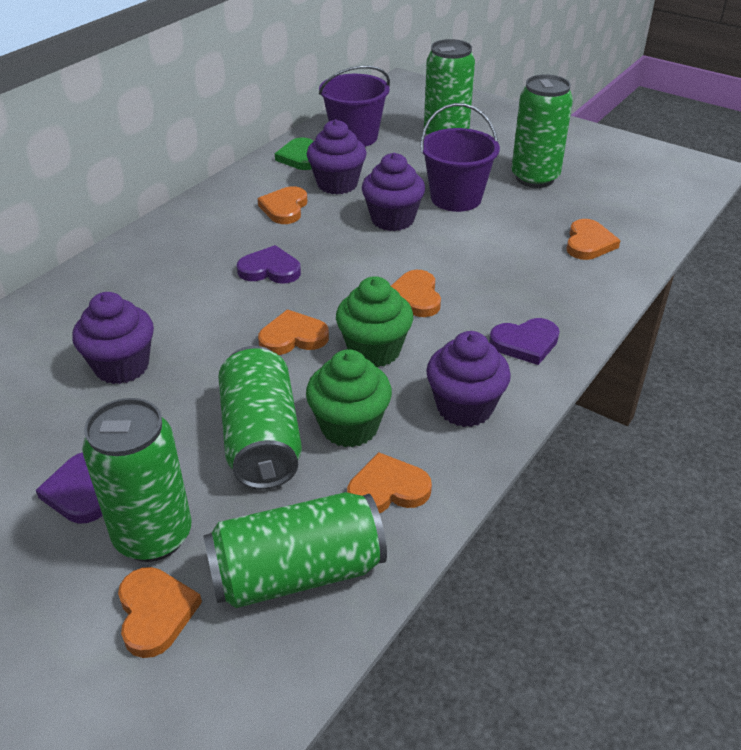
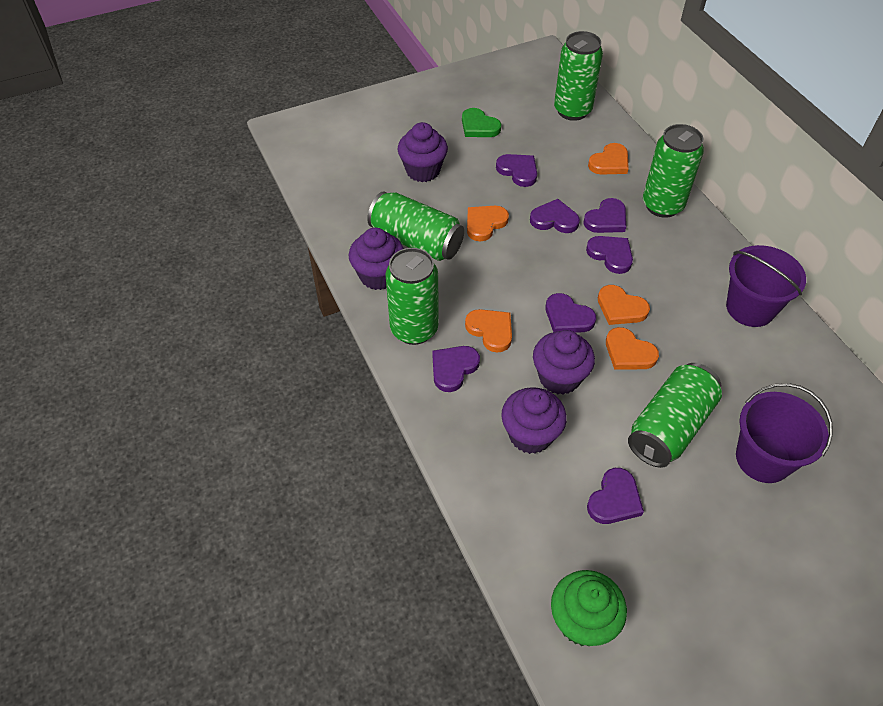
green cupcake: 2 -> 1
orange heart: 6 -> 5
purple heart: 3 -> 7

